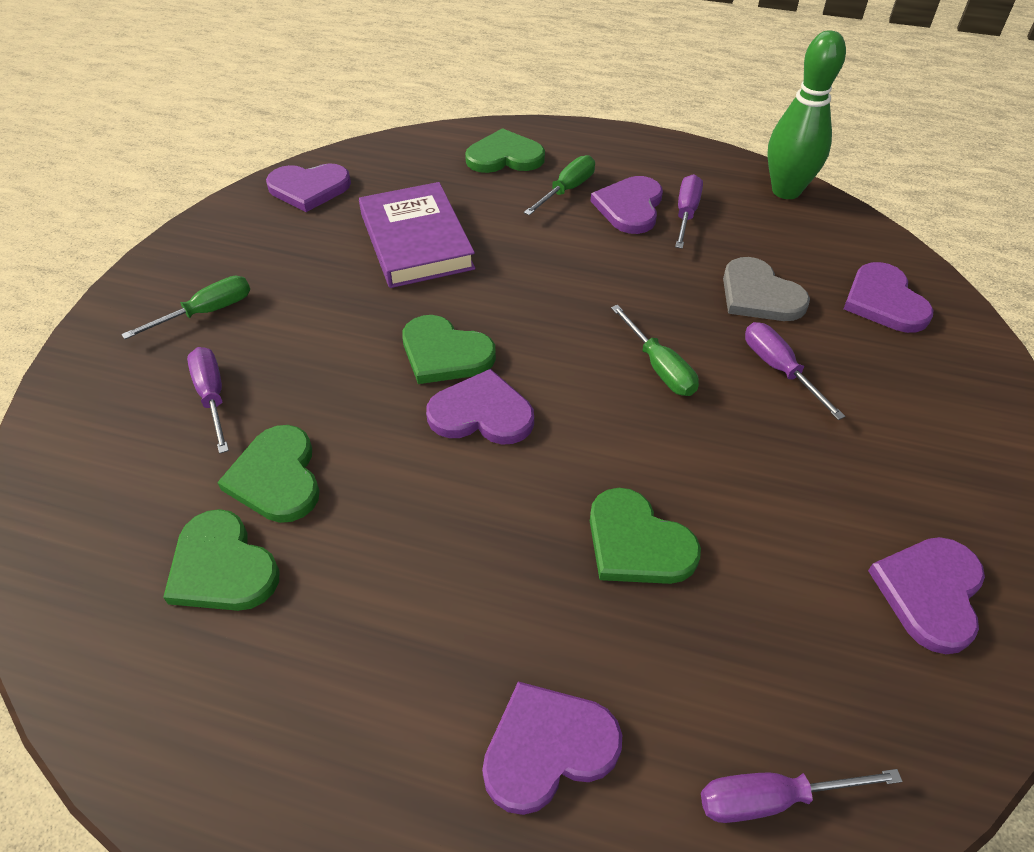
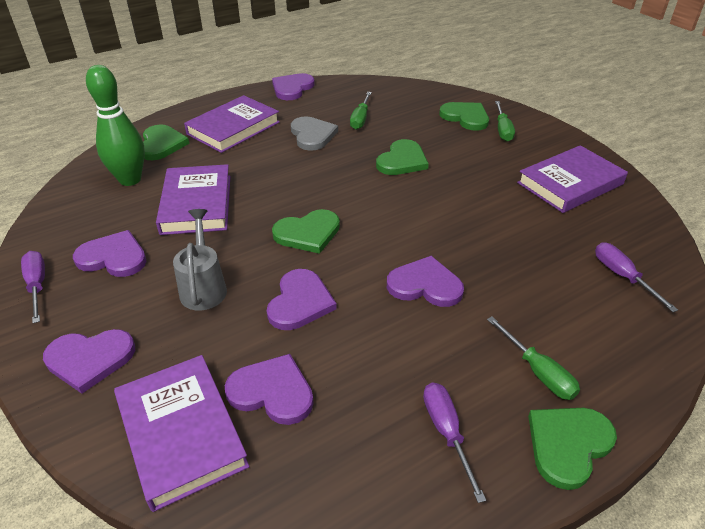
grey watering can: 0 -> 1
purple book: 1 -> 4
purple screwdriver: 4 -> 3

